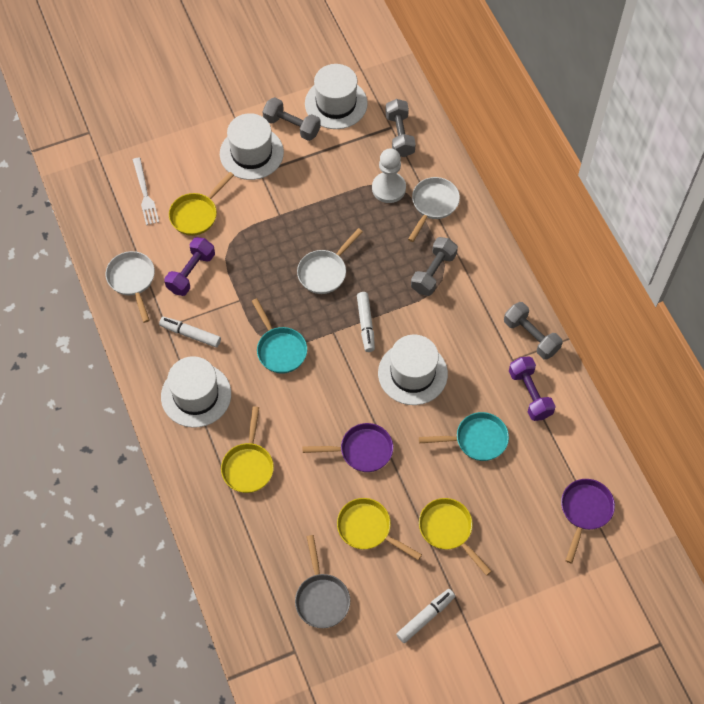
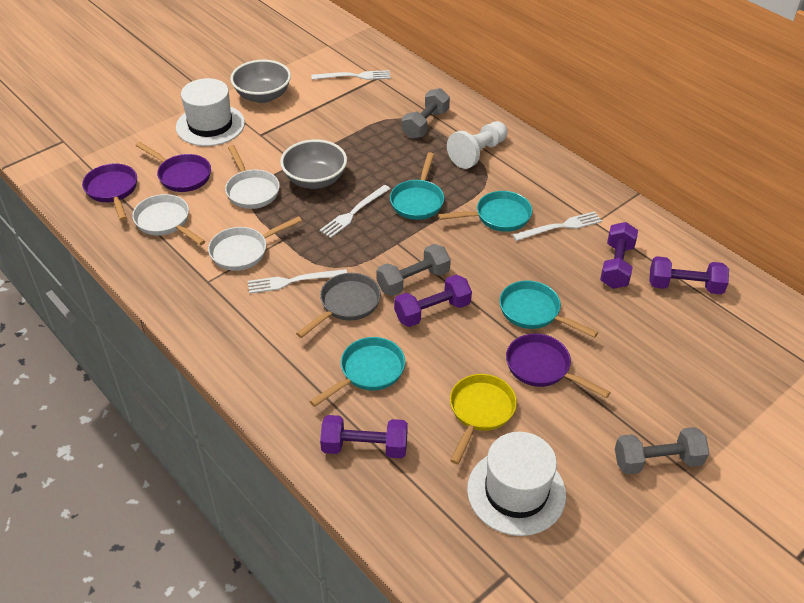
grey bowl: 0 -> 2
grey dumbbell: 4 -> 3
purple dumbbell: 2 -> 4
purple pan: 2 -> 3
turquoise pan: 2 -> 4
white fork: 1 -> 4
white hat: 4 -> 2
white marker: 3 -> 0
yellow pan: 4 -> 1

